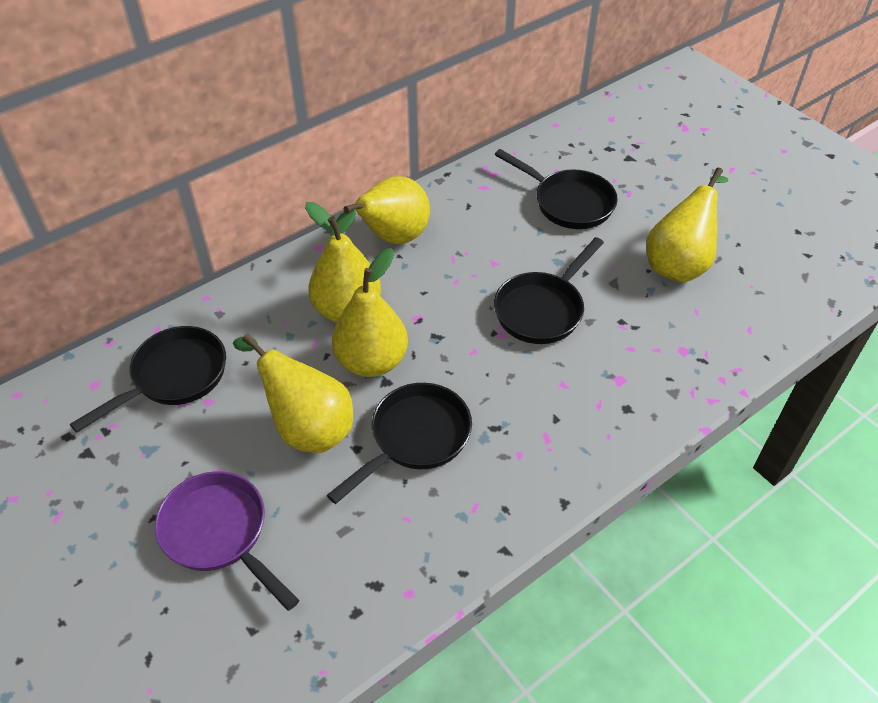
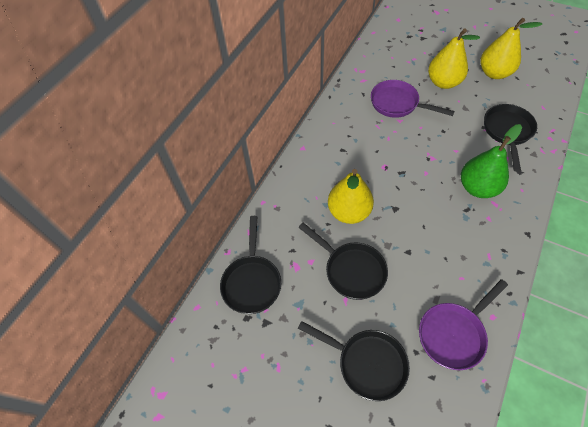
green pear: 0 -> 1
purple pan: 1 -> 2
yellow pear: 5 -> 3

